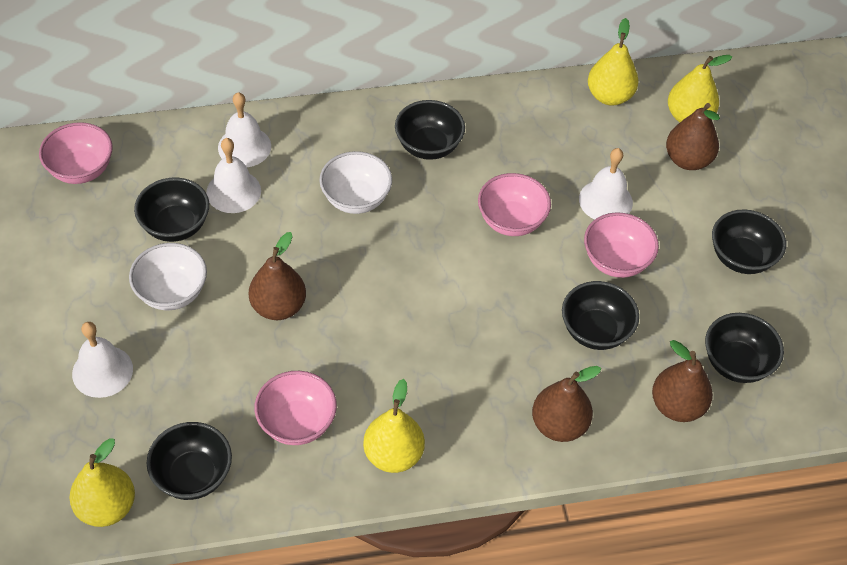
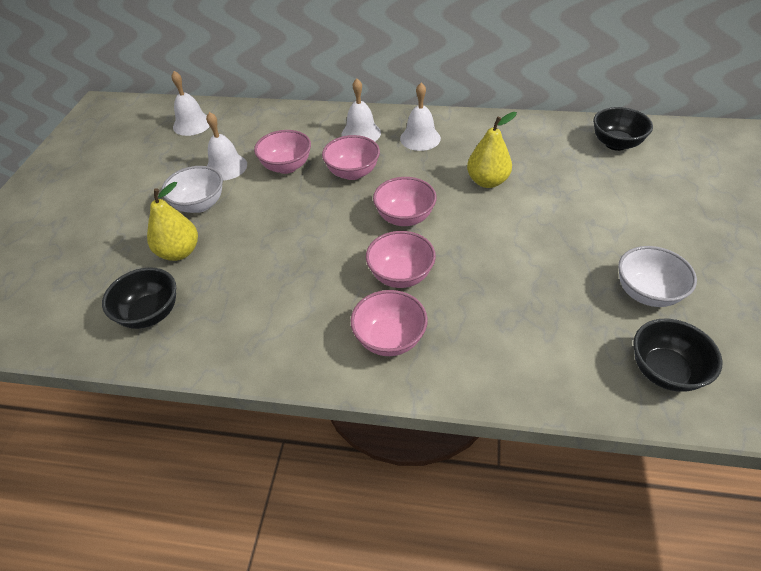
black bowl: 6 -> 3
brown pear: 4 -> 0
pink bowl: 4 -> 5
yellow pear: 4 -> 2

